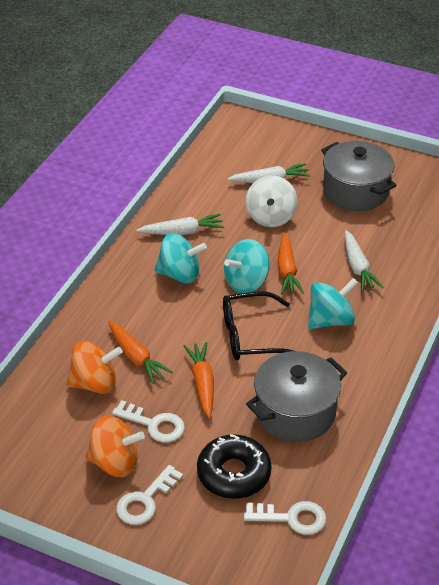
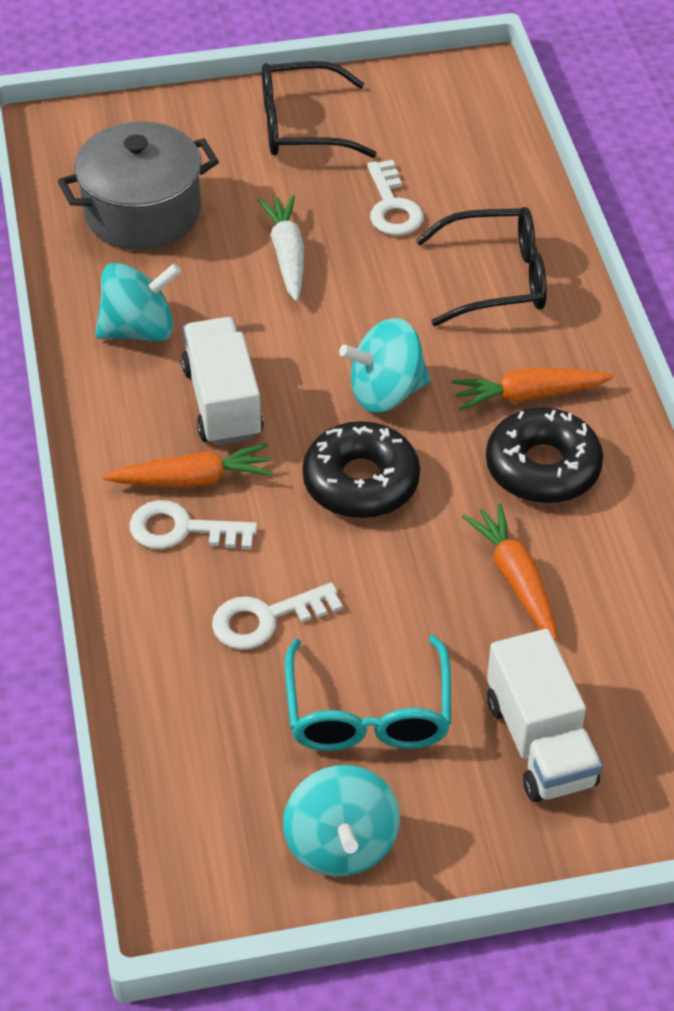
black donut: 1 -> 2
black glasses: 1 -> 2
grey pot: 2 -> 1
orange spinning top: 2 -> 0
turquoise glasses: 0 -> 1
white carrot: 3 -> 1
white spinning top: 1 -> 0
white truck: 0 -> 2

